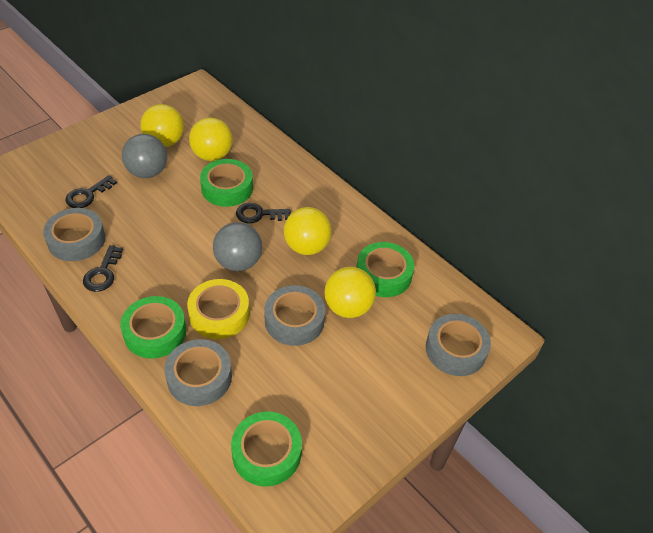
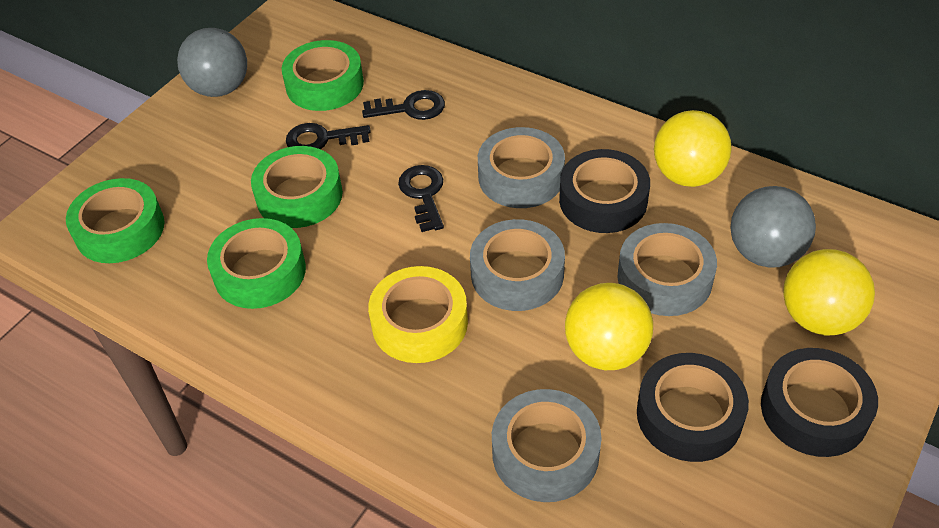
black tape: 0 -> 3
yellow ball: 4 -> 3

